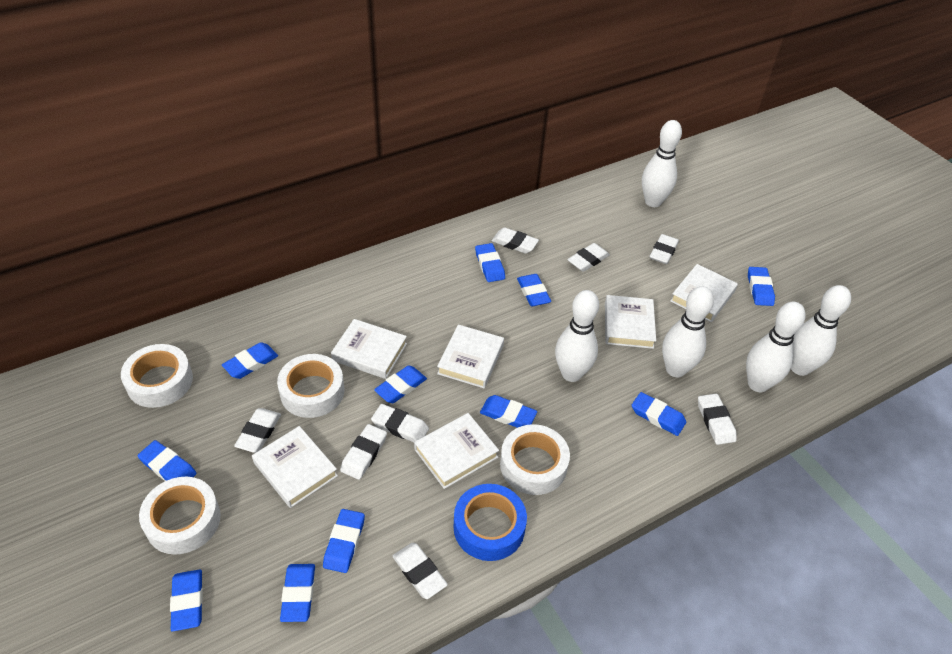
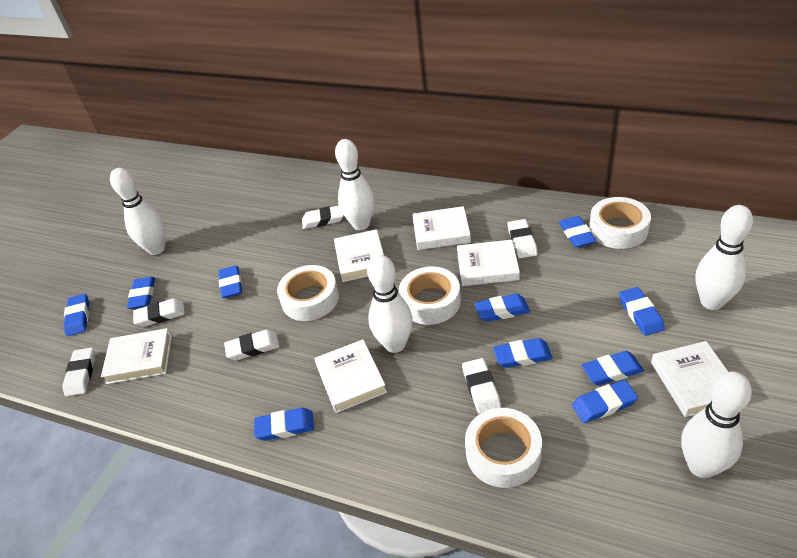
blue eraser: 11 -> 10
blue tape: 1 -> 0
white eraser: 8 -> 6

